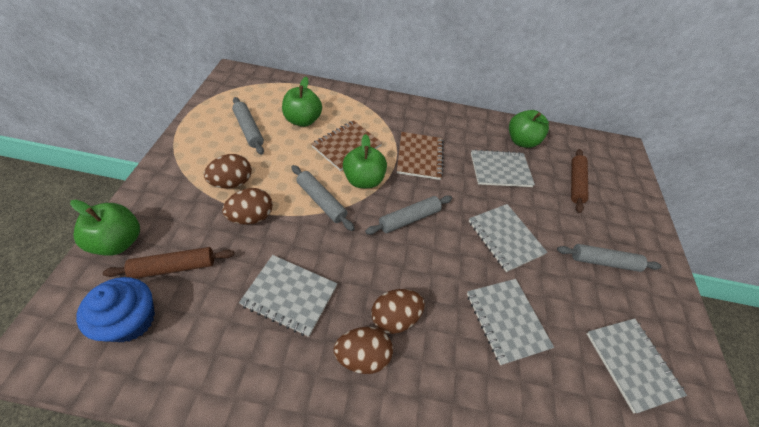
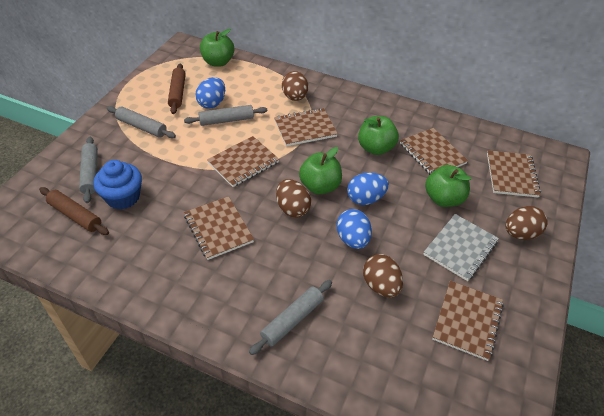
blue egg: 0 -> 3
brown notebook: 2 -> 6
grey notebook: 5 -> 1

